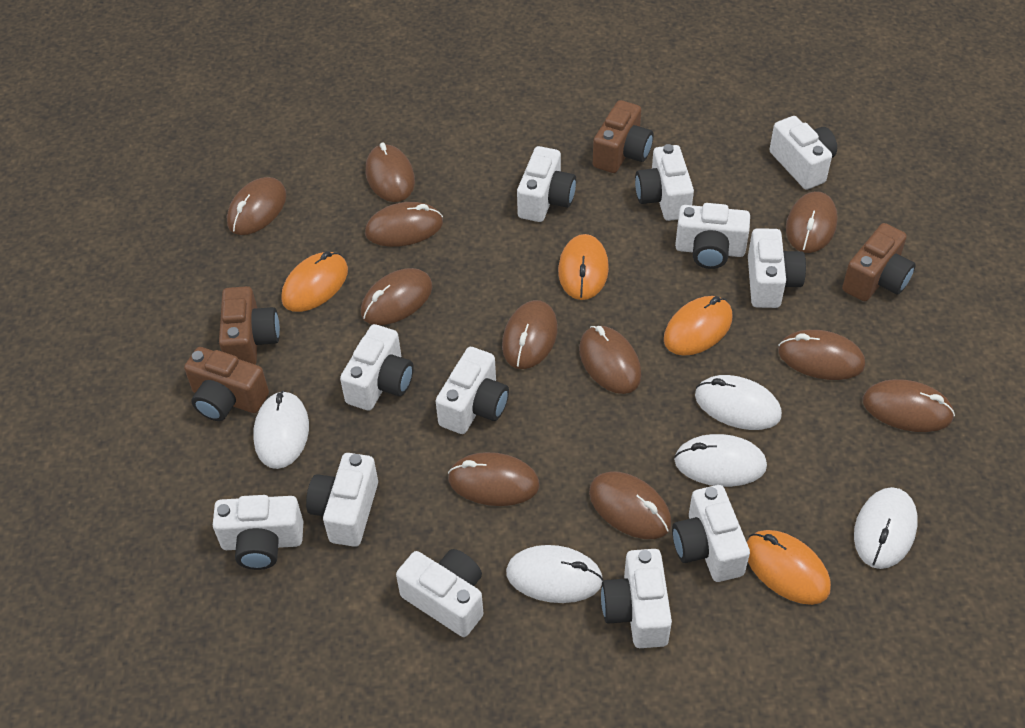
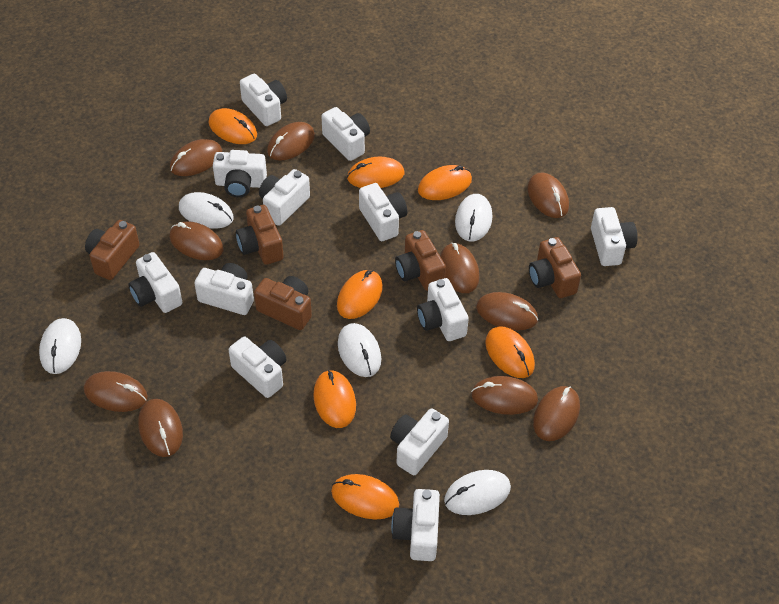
brown camera: 4 -> 5
brown mouse: 11 -> 10
orange mouse: 4 -> 7

